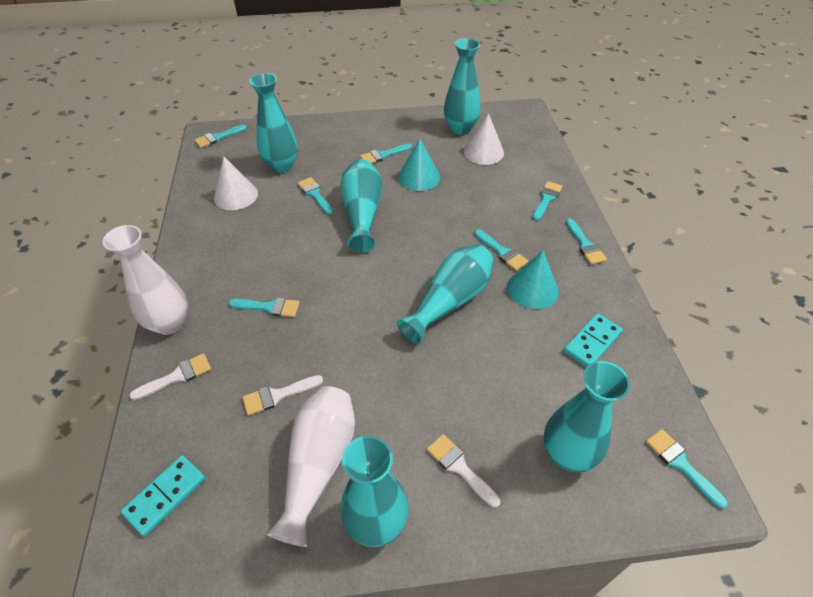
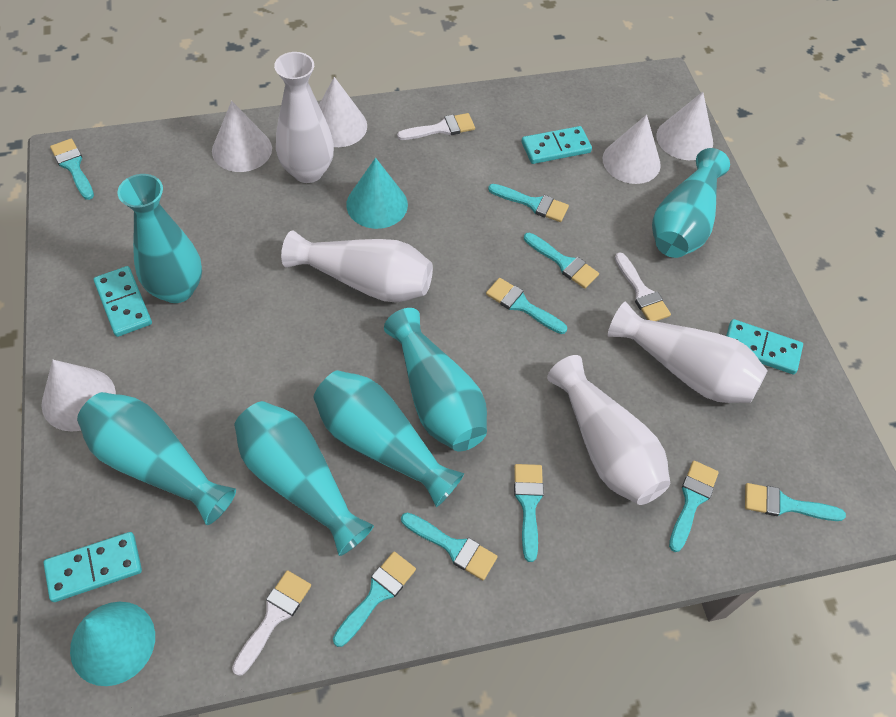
turquoise brush: 8 -> 9
turquoise domino: 2 -> 4
white cone: 2 -> 5
white vase: 2 -> 4

